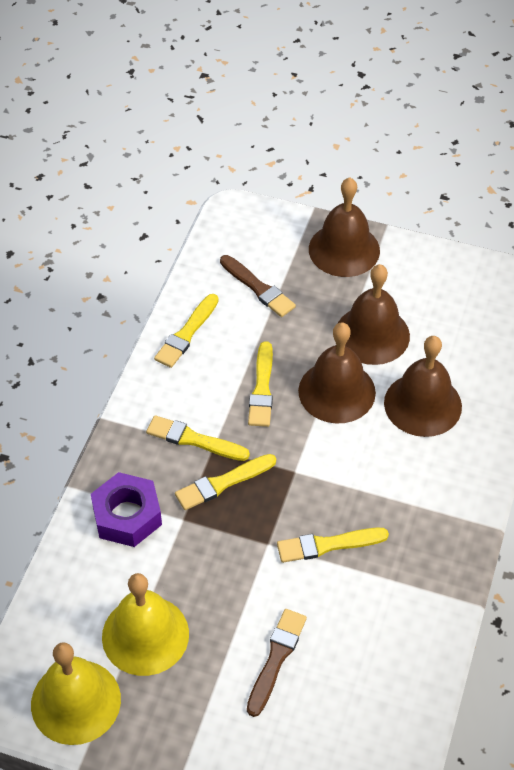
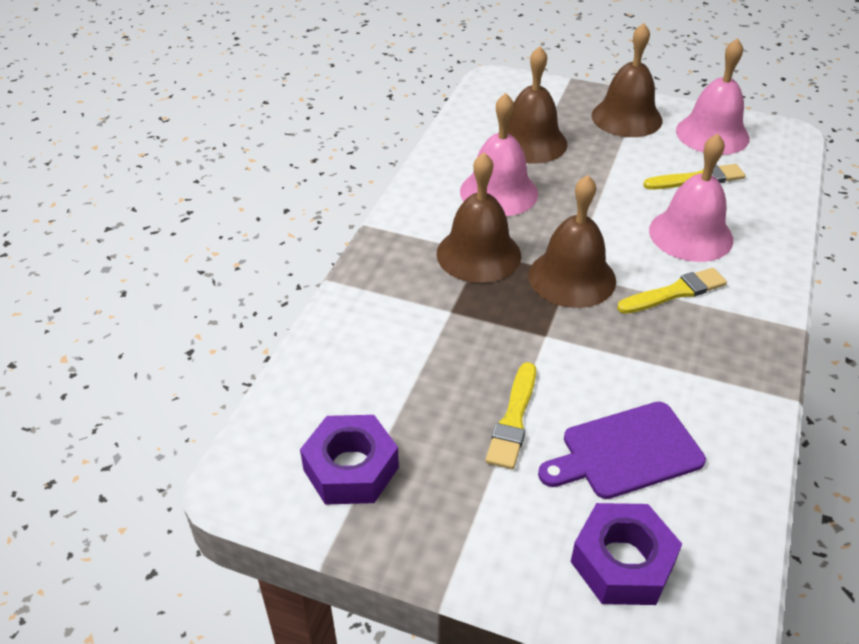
brown brush: 2 -> 0
pink bell: 0 -> 3
purple cutting board: 0 -> 1
purple nut: 1 -> 2
yellow bell: 2 -> 0
yellow brush: 5 -> 3

